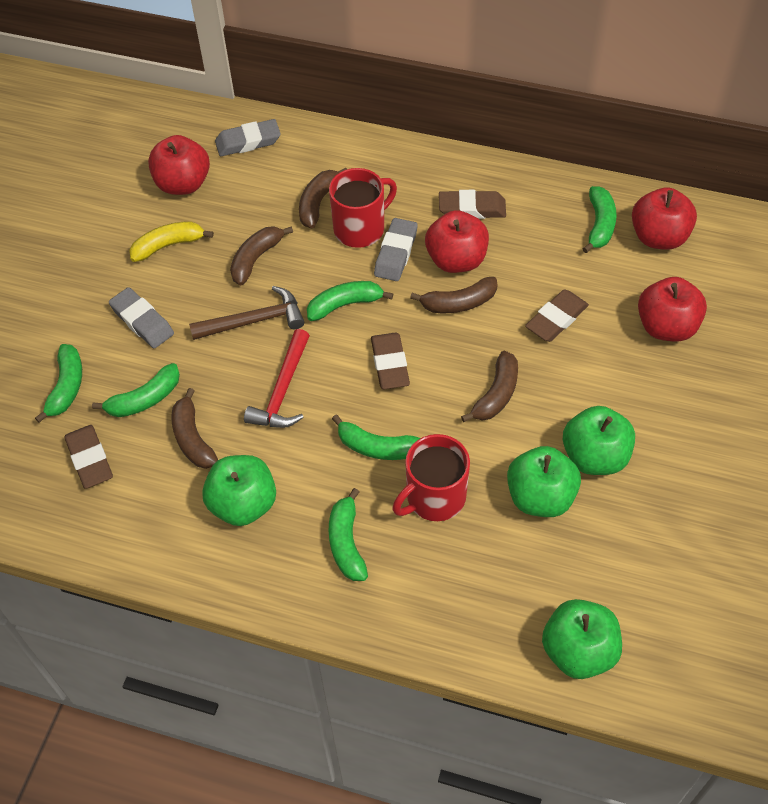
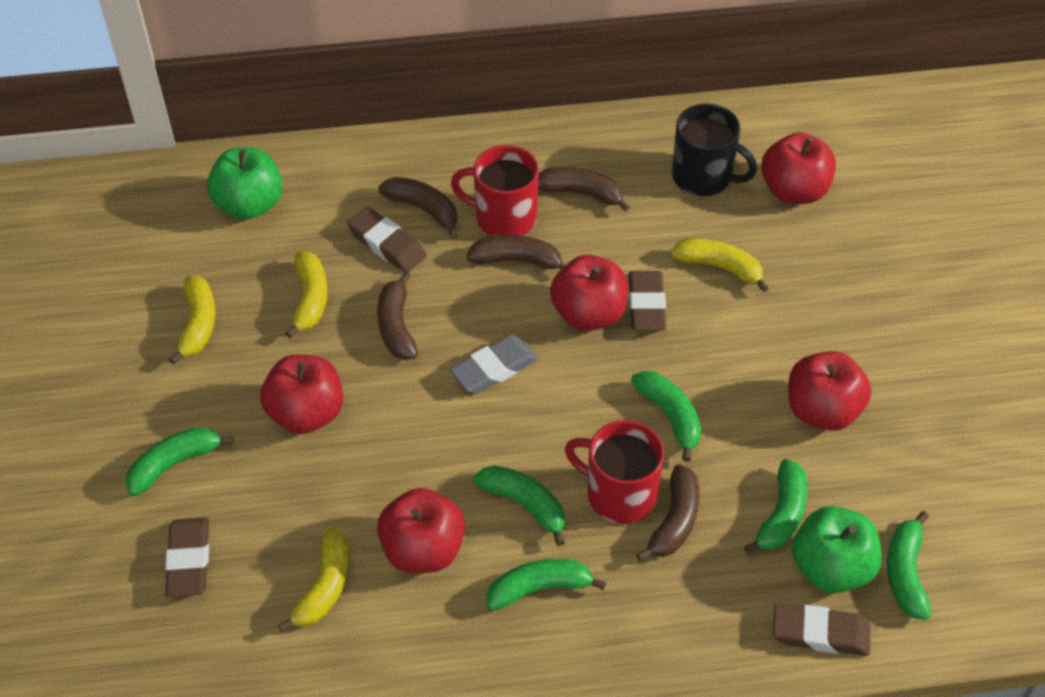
black mug: 0 -> 1
brown hammer: 1 -> 0
green apple: 4 -> 2
grey eraser: 3 -> 1
red apple: 4 -> 5
red hammer: 1 -> 0
yellow banana: 1 -> 4

